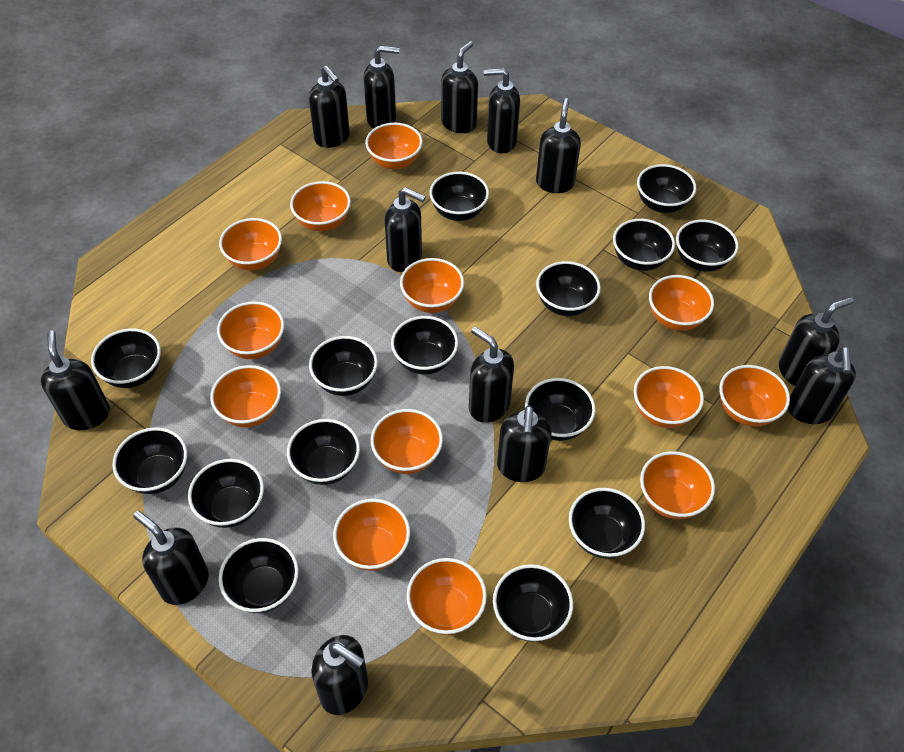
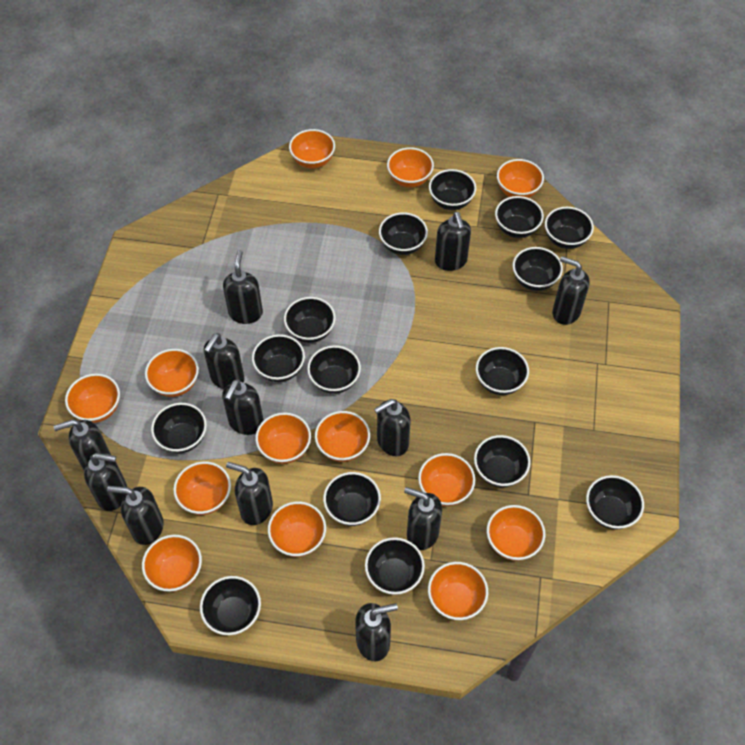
black soap dispenser: 13 -> 12

